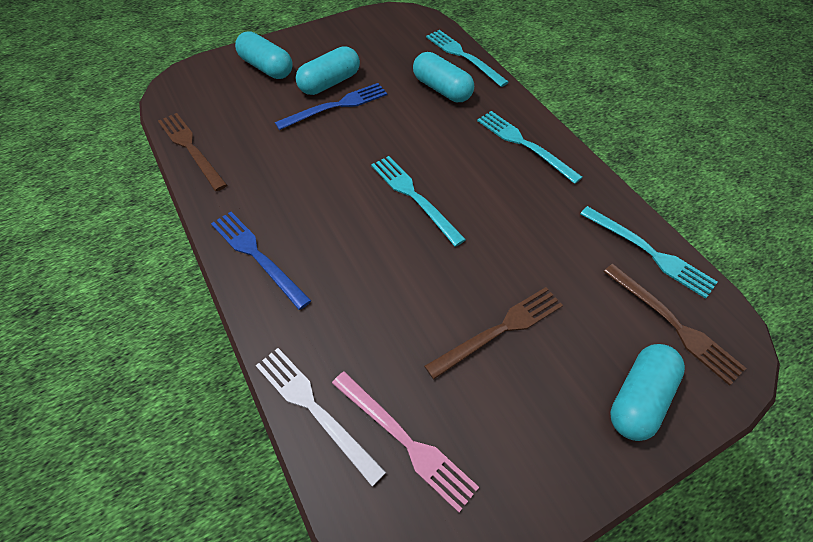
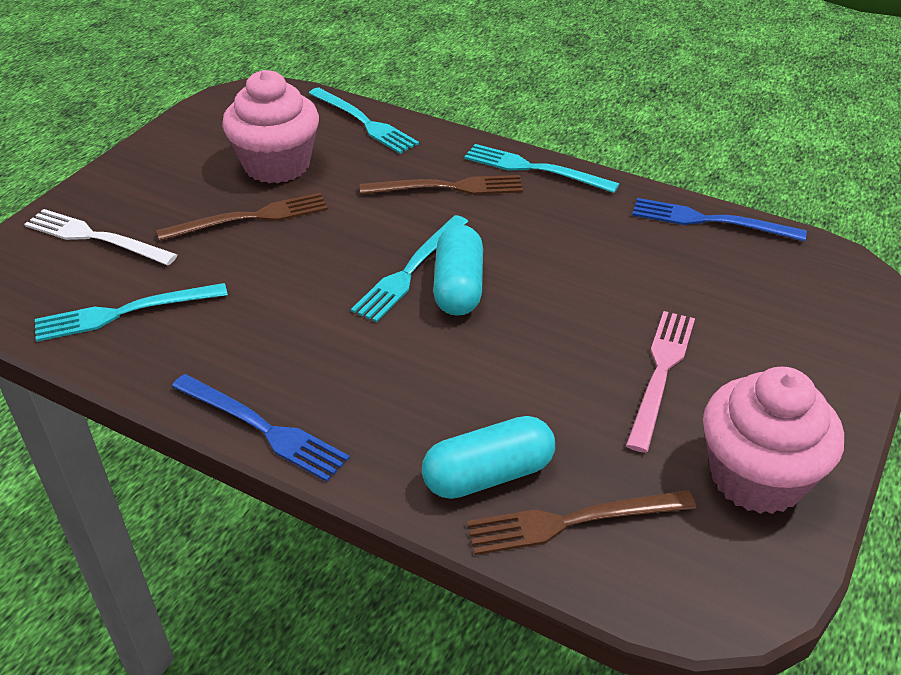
pink cupcake: 0 -> 2
turquoise capsule: 4 -> 2

